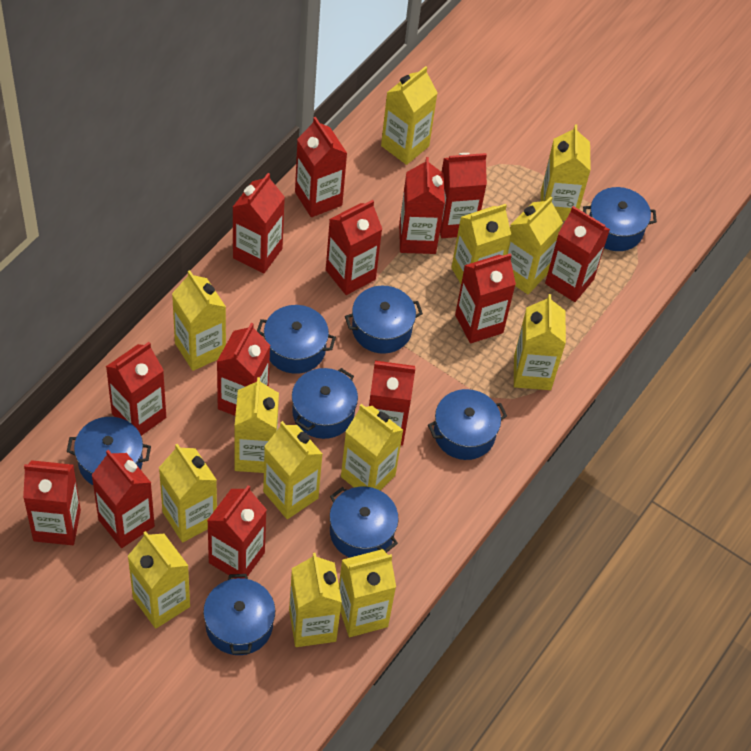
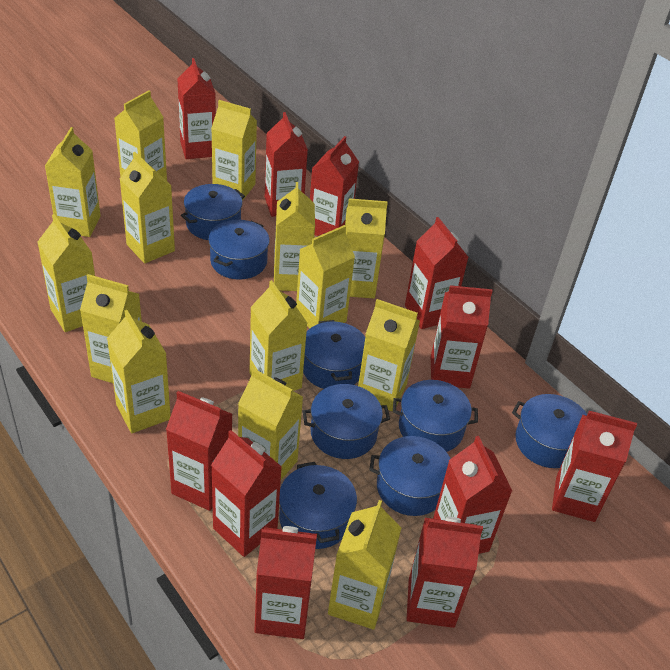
red carton: 13 -> 11
yellow carton: 13 -> 14

